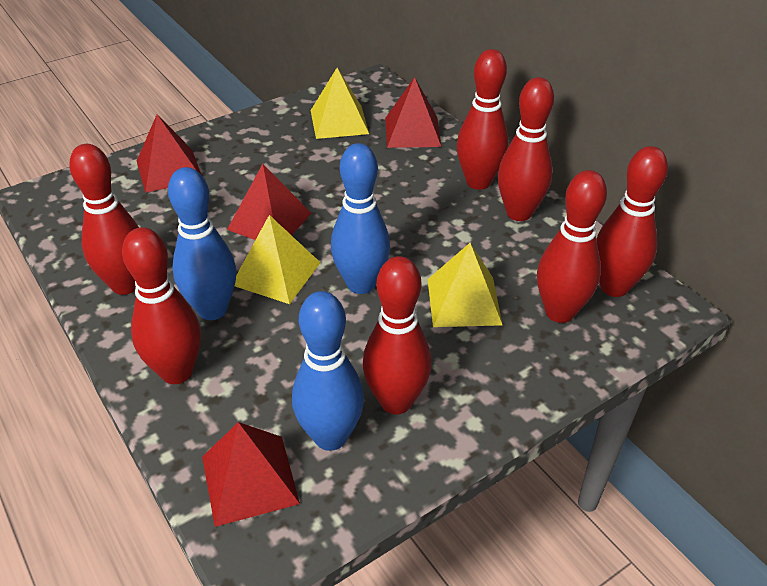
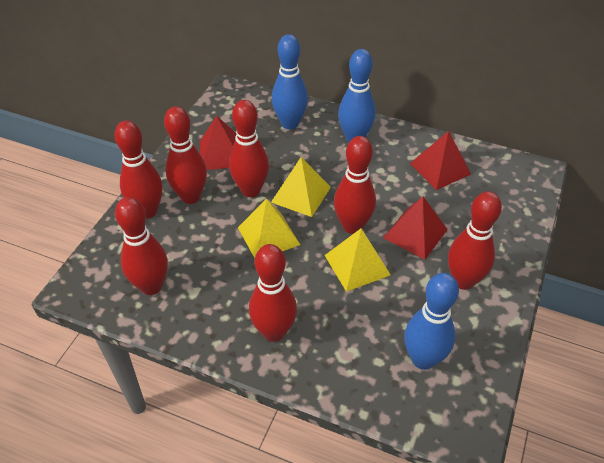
red pyramid: 4 -> 3

